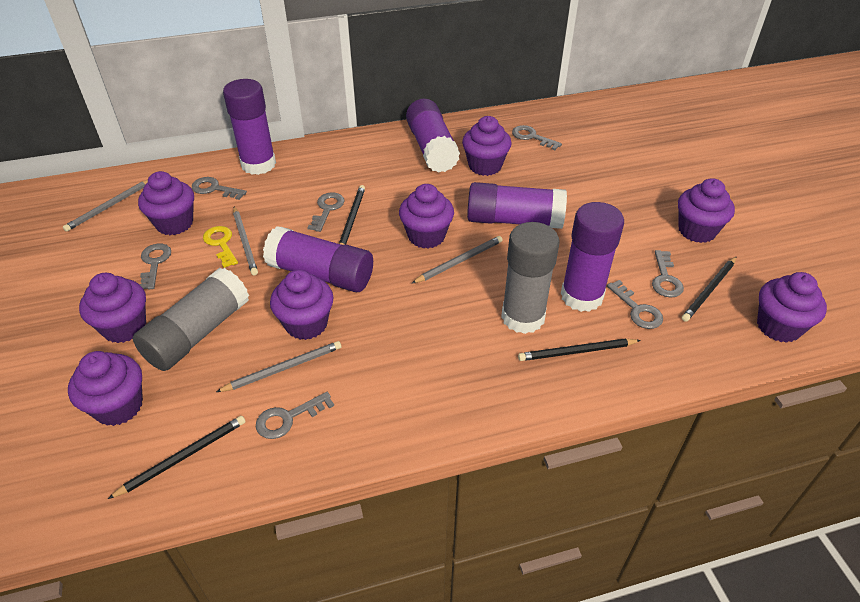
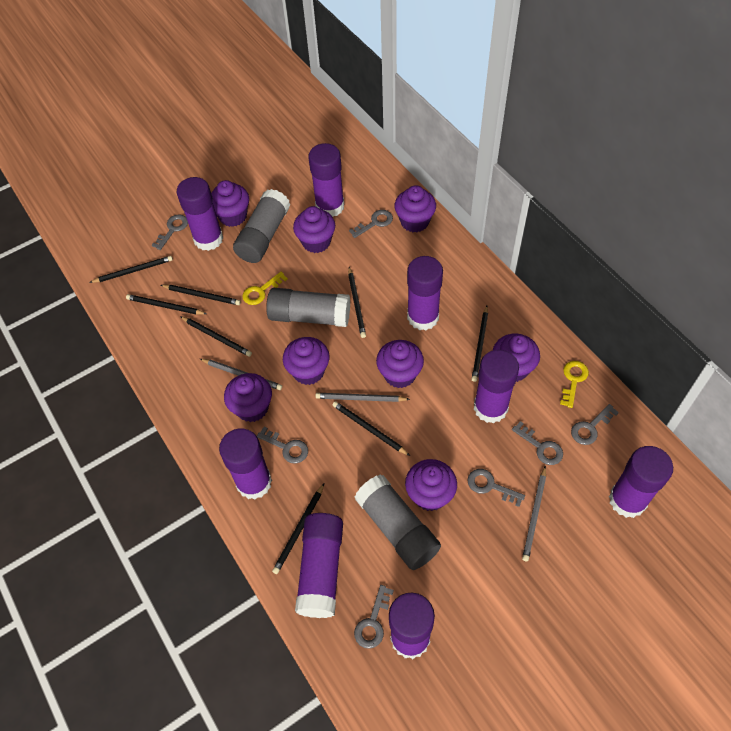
black pencil: 4 -> 8
grey glue stick: 2 -> 3
grey pencil: 4 -> 3
purple glue stick: 5 -> 8
yellow key: 1 -> 2

